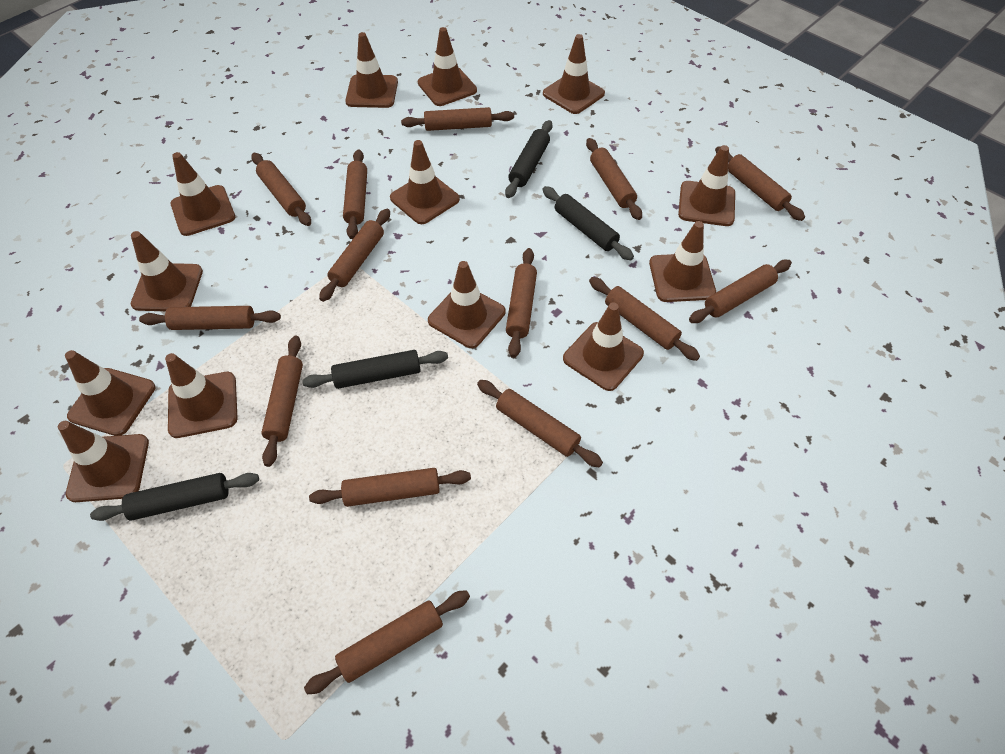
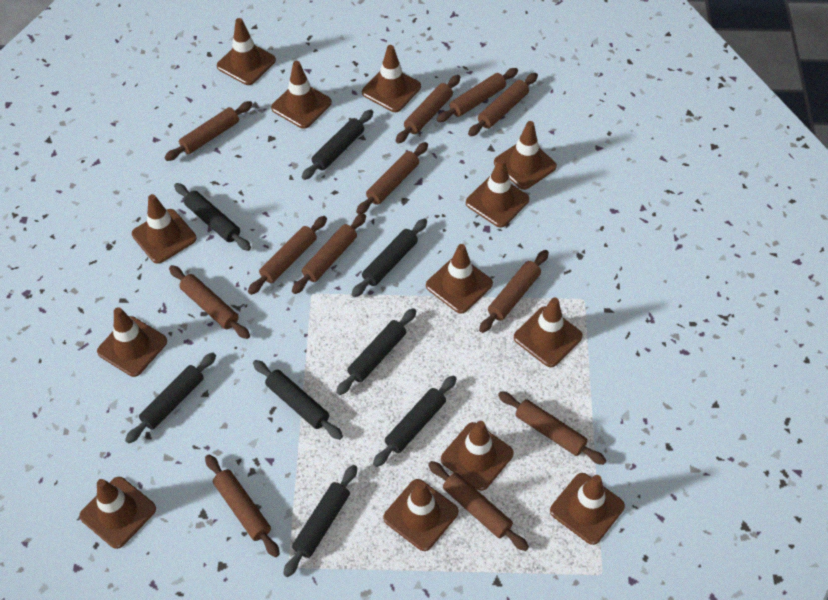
black rolling pin: 4 -> 8
brown rolling pin: 14 -> 12

